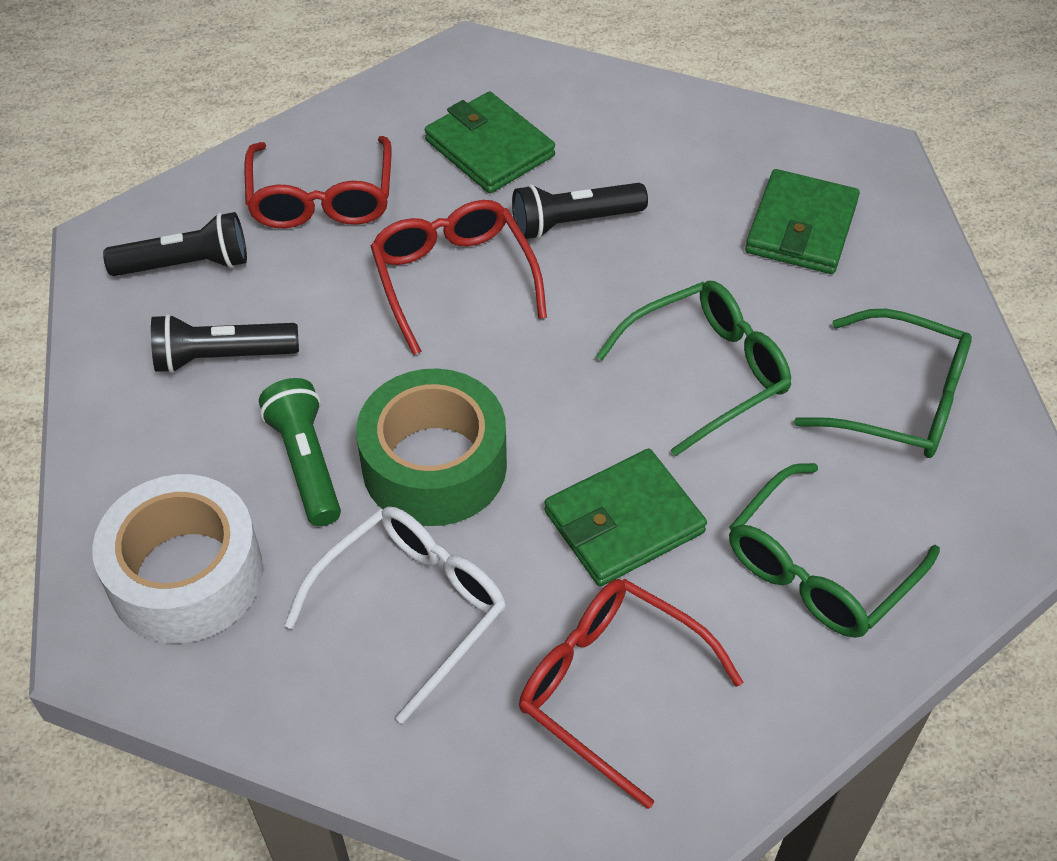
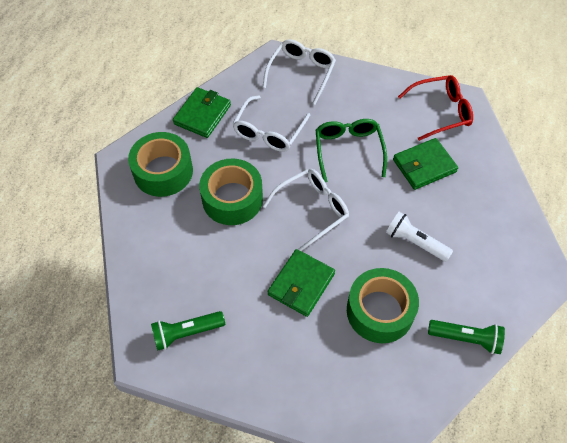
black flashlight: 3 -> 0
green flashlight: 1 -> 2
green glasses: 3 -> 1
green tape: 1 -> 3
red glasses: 3 -> 1
white flashlight: 0 -> 1
white glasses: 1 -> 3
white tape: 1 -> 0

